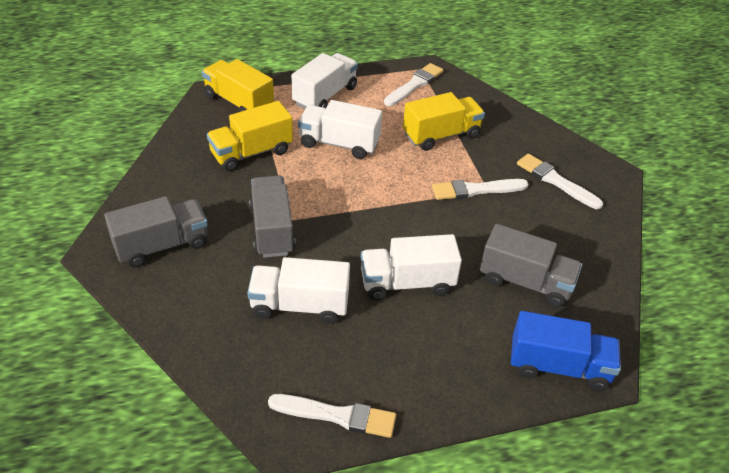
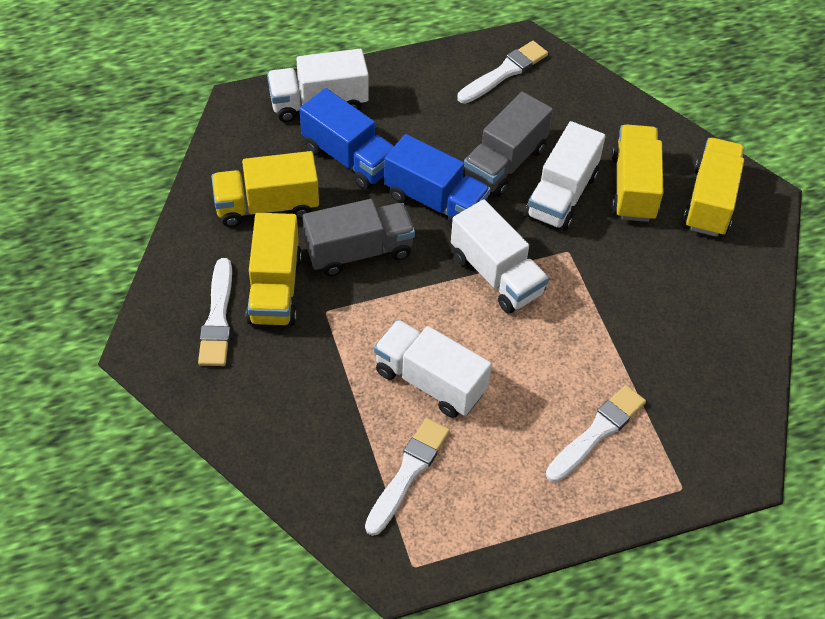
blue truck: 1 -> 2
grey truck: 3 -> 2
yellow truck: 3 -> 4

